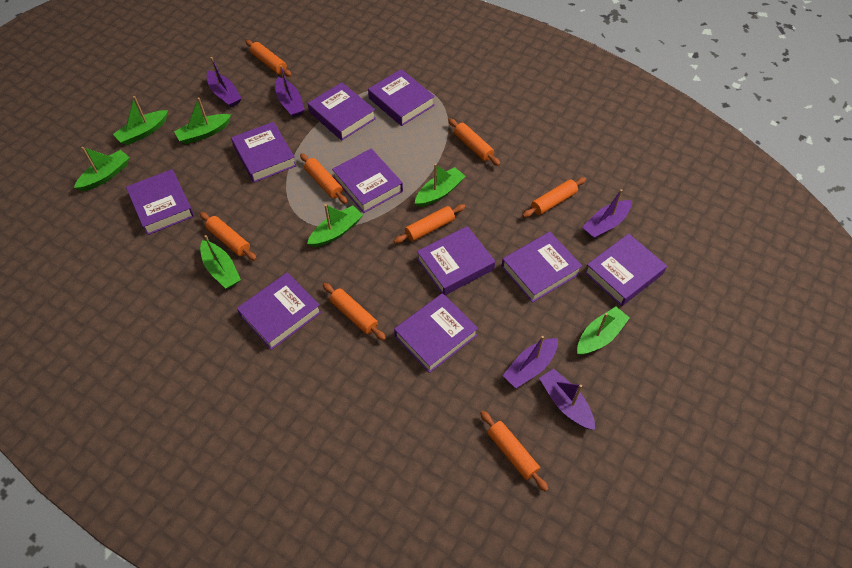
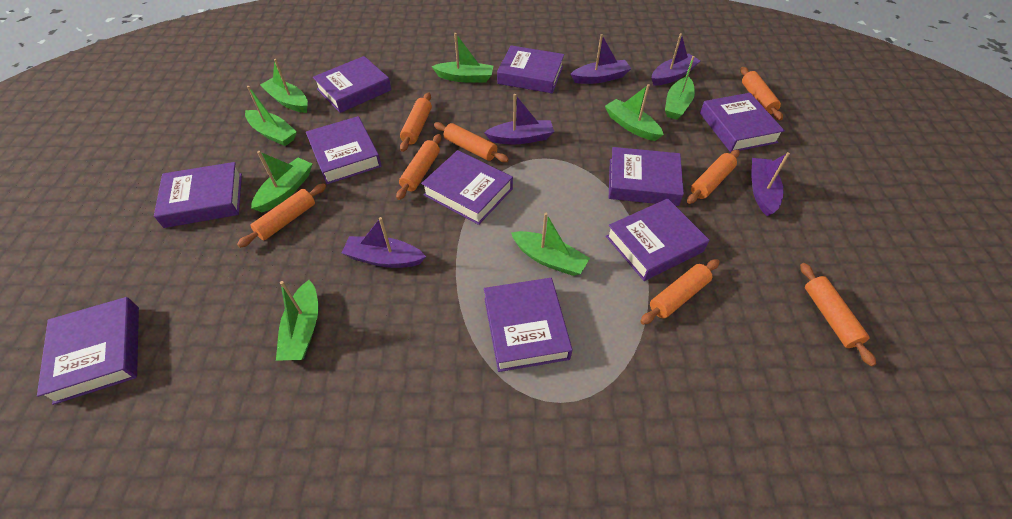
green boat: 7 -> 8

